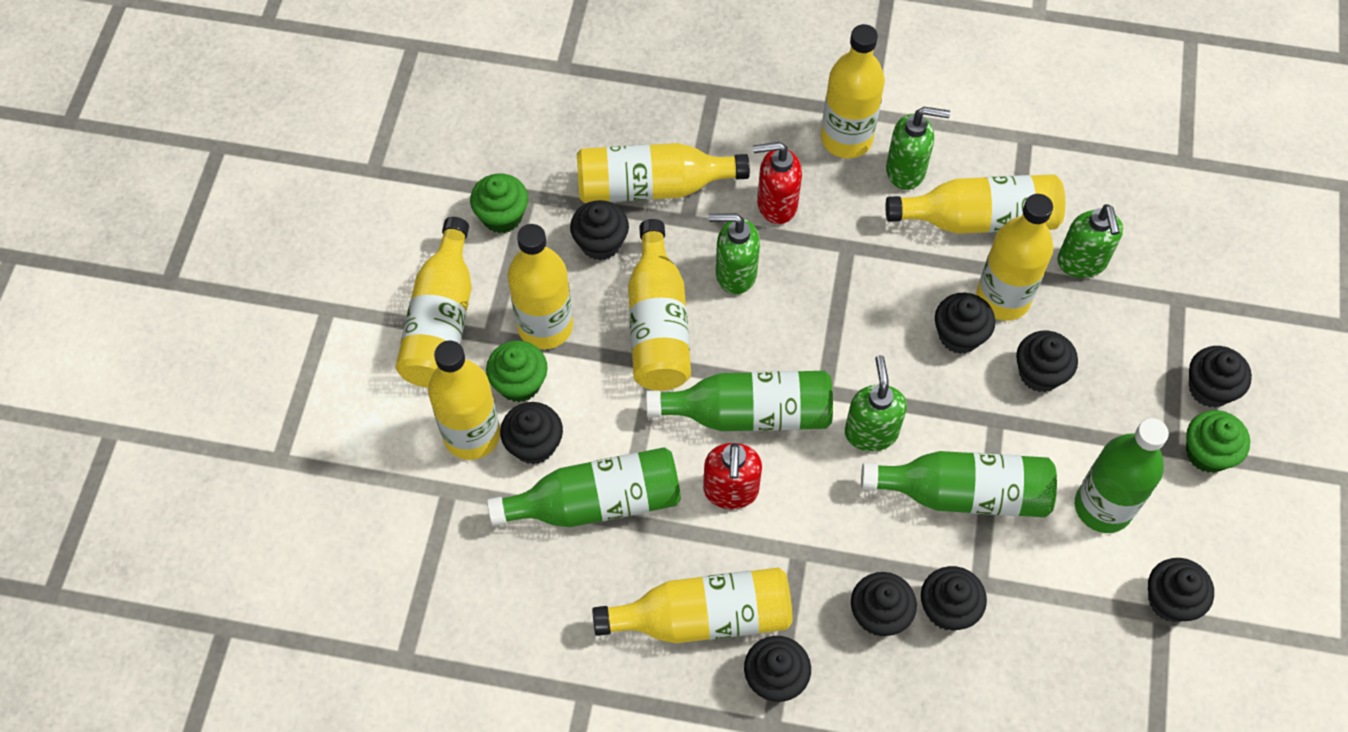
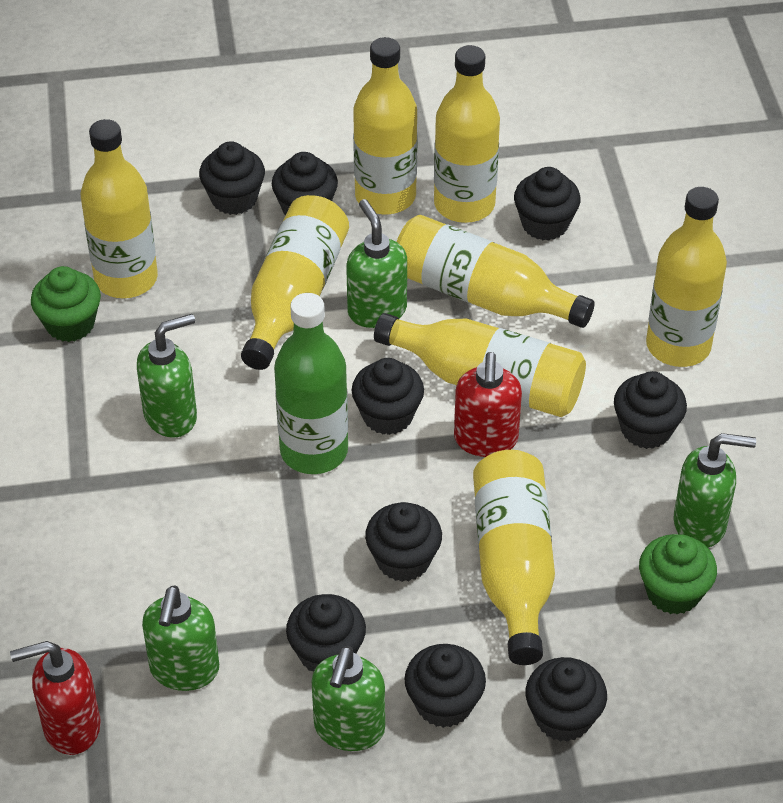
green bottle: 4 -> 1
green cupcake: 3 -> 2
green soap dispenser: 4 -> 5
yellow bottle: 9 -> 8

